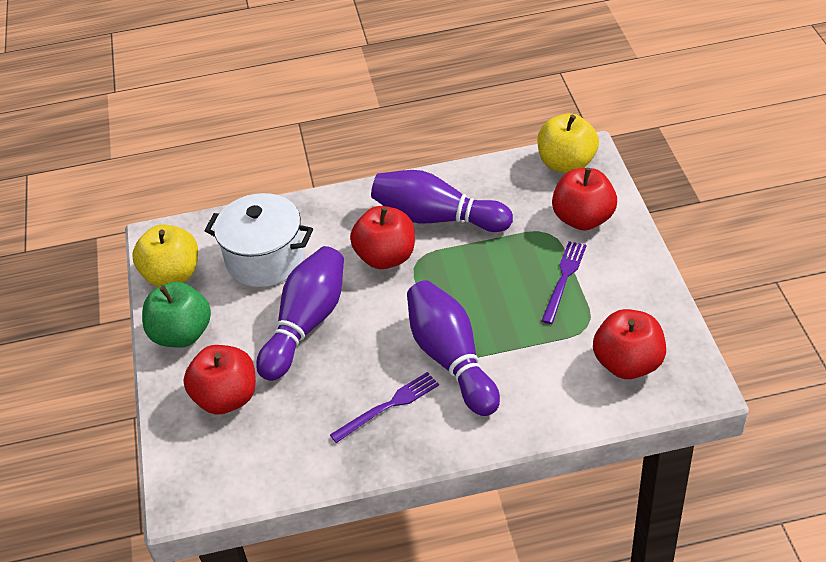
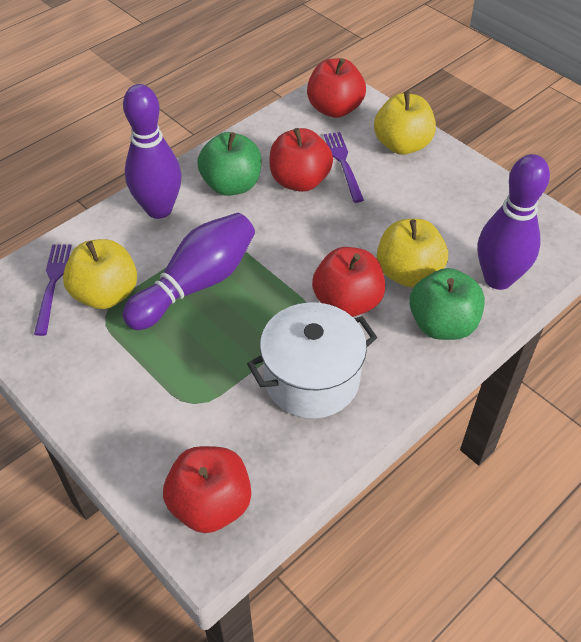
green apple: 1 -> 2
yellow apple: 2 -> 3

